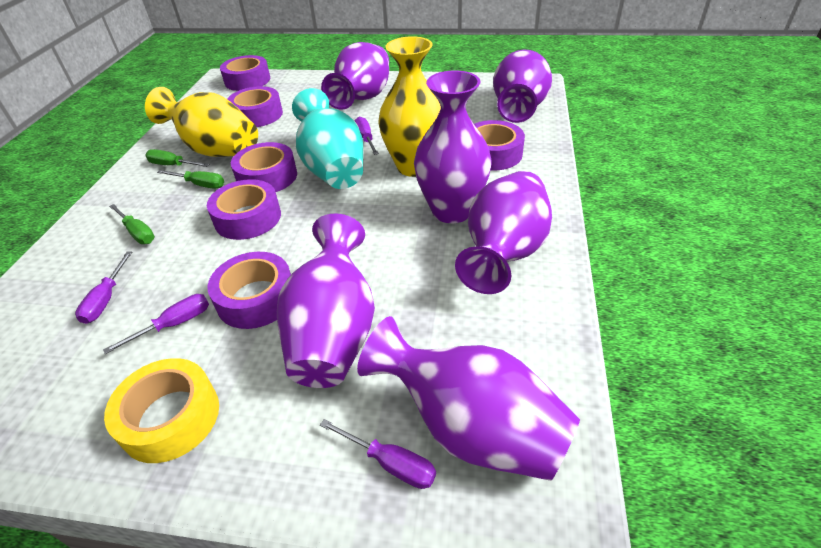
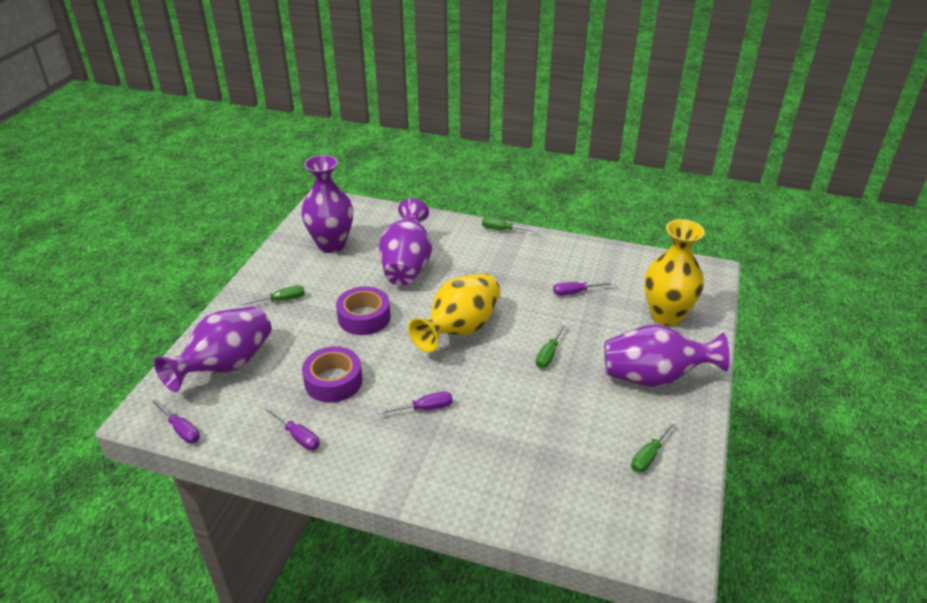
green screwdriver: 3 -> 4
purple tape: 6 -> 2
purple vase: 6 -> 4
turquoise vase: 1 -> 0
yellow tape: 1 -> 0

